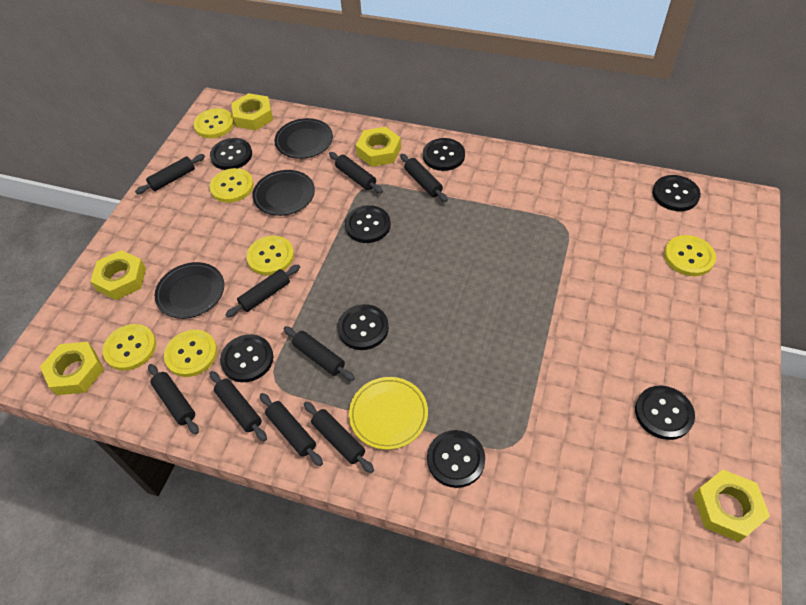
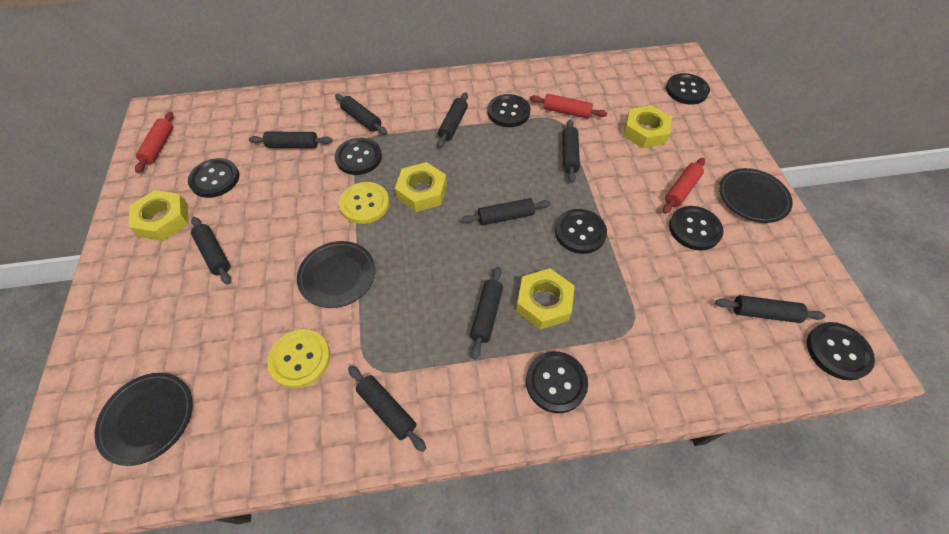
red rolling pin: 0 -> 3
yellow button: 6 -> 2
yellow nut: 5 -> 4
yellow plate: 1 -> 0

